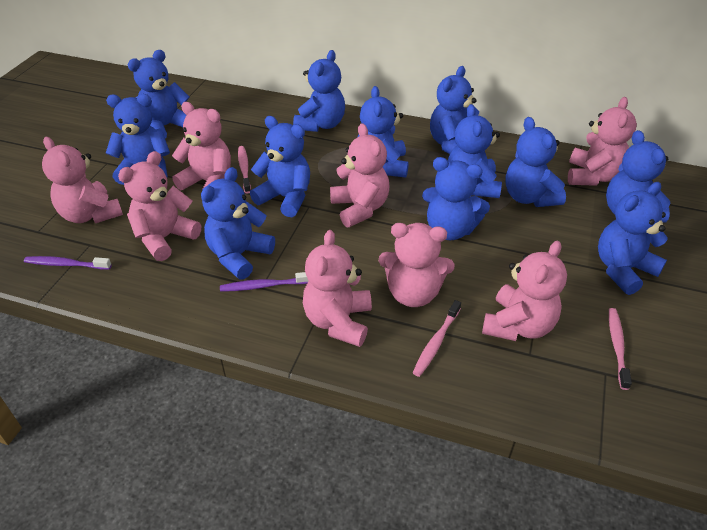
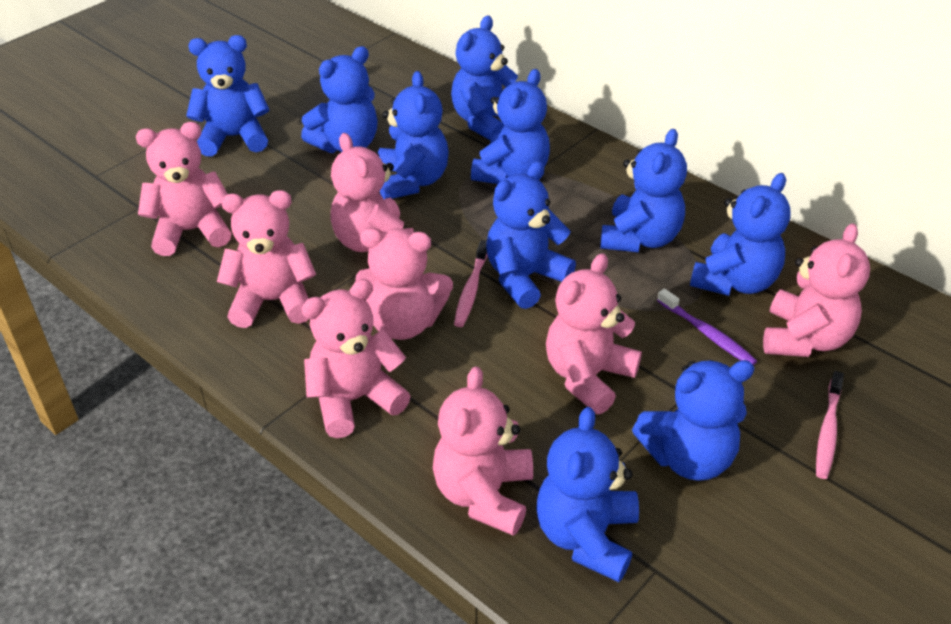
blue teddy bear: 12 -> 10
pink toothbrush: 3 -> 2
purple toothbrush: 2 -> 1

